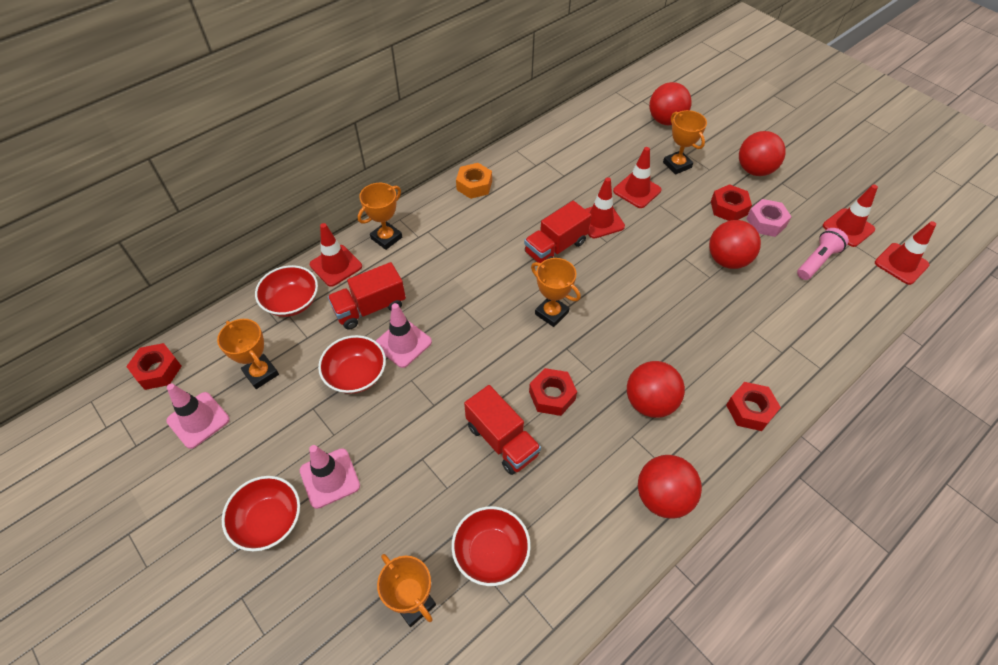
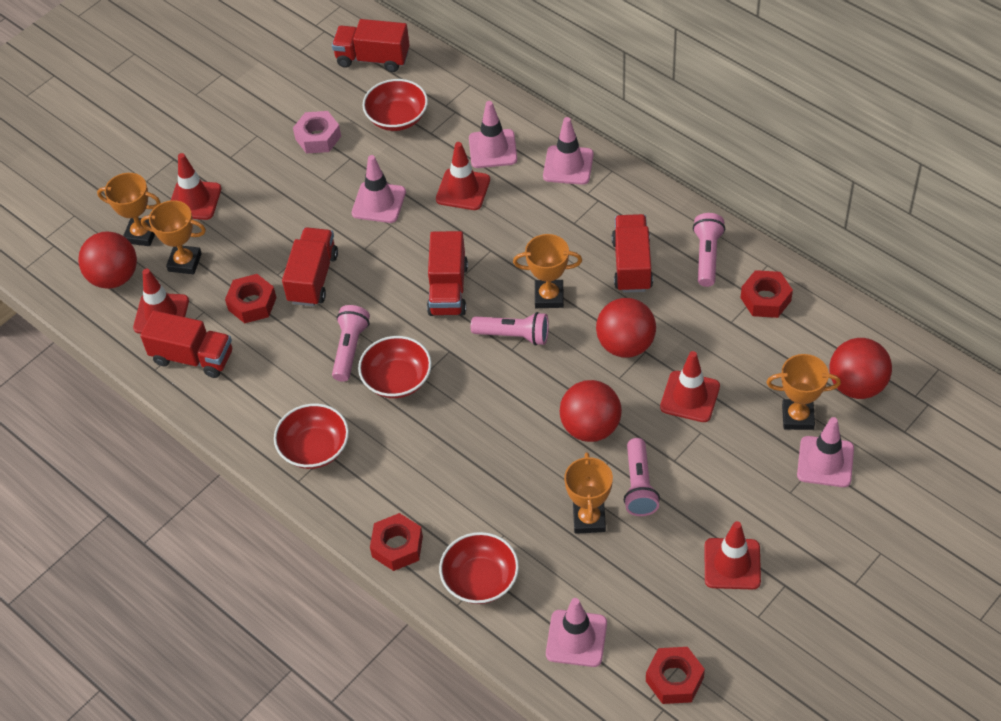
orange nut: 1 -> 0
pink flashlight: 1 -> 4
pink traffic cone: 3 -> 5
red ball: 5 -> 4
red truck: 3 -> 5

